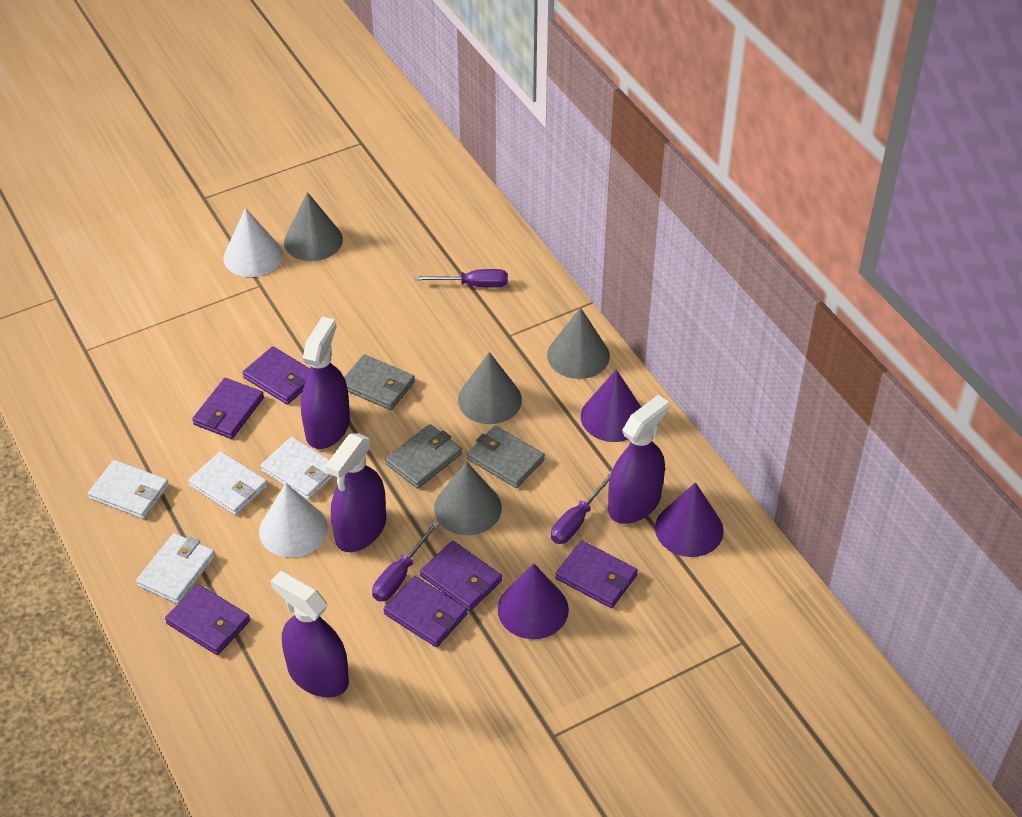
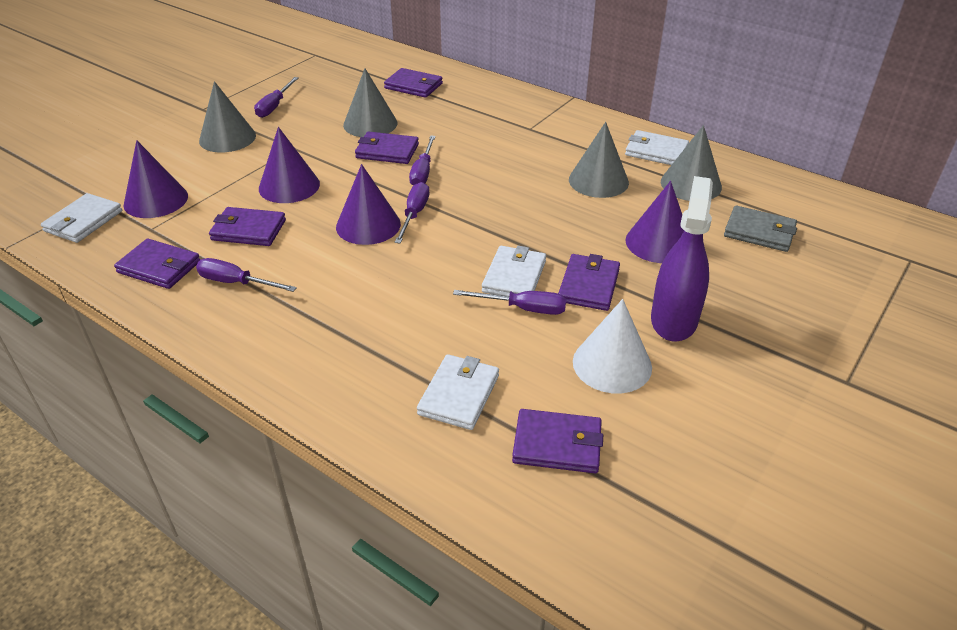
grey wallet: 3 -> 1
purple cone: 3 -> 4
purple screwdriver: 3 -> 5
purple spray bottle: 4 -> 1
white cone: 2 -> 1

